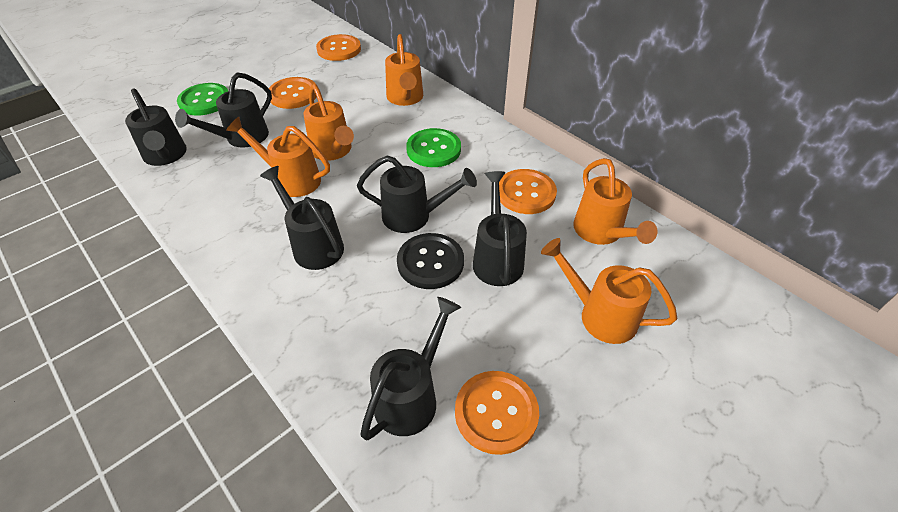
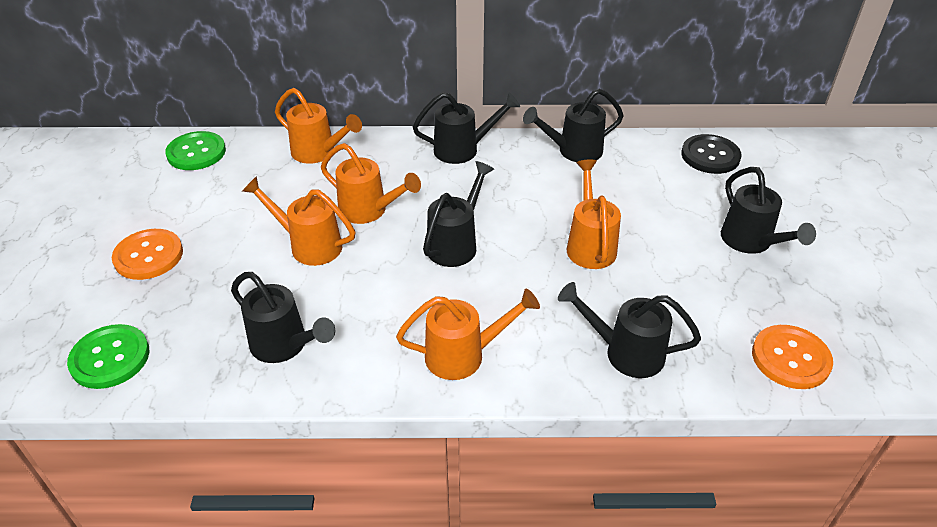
orange button: 4 -> 2

